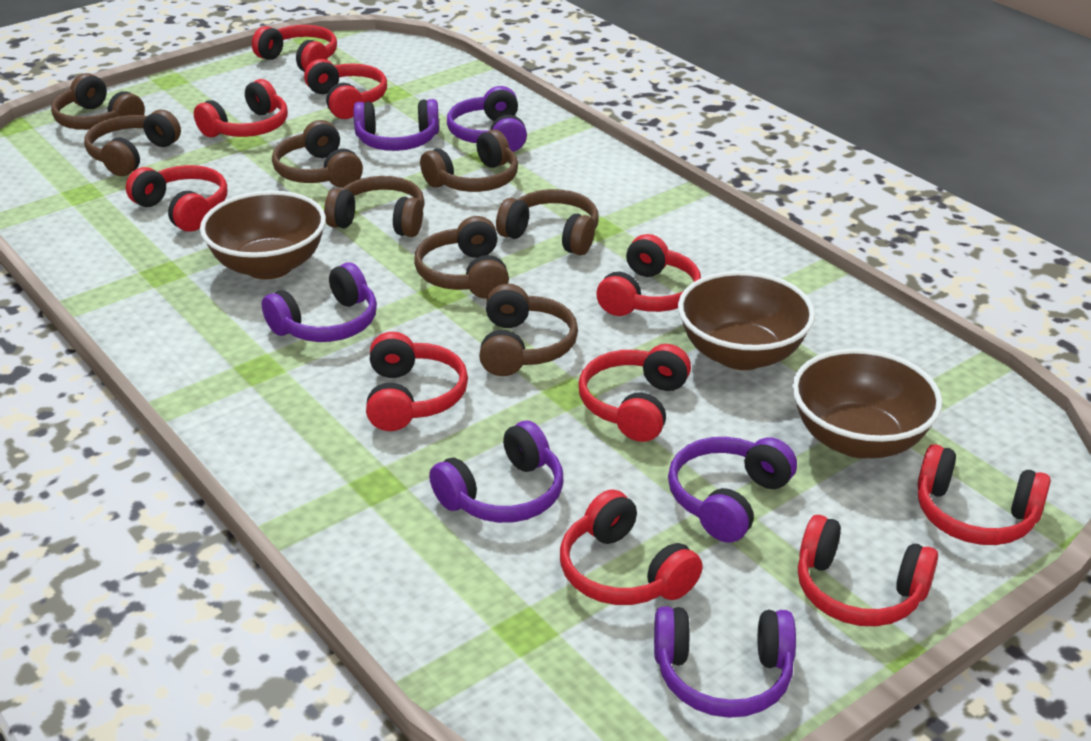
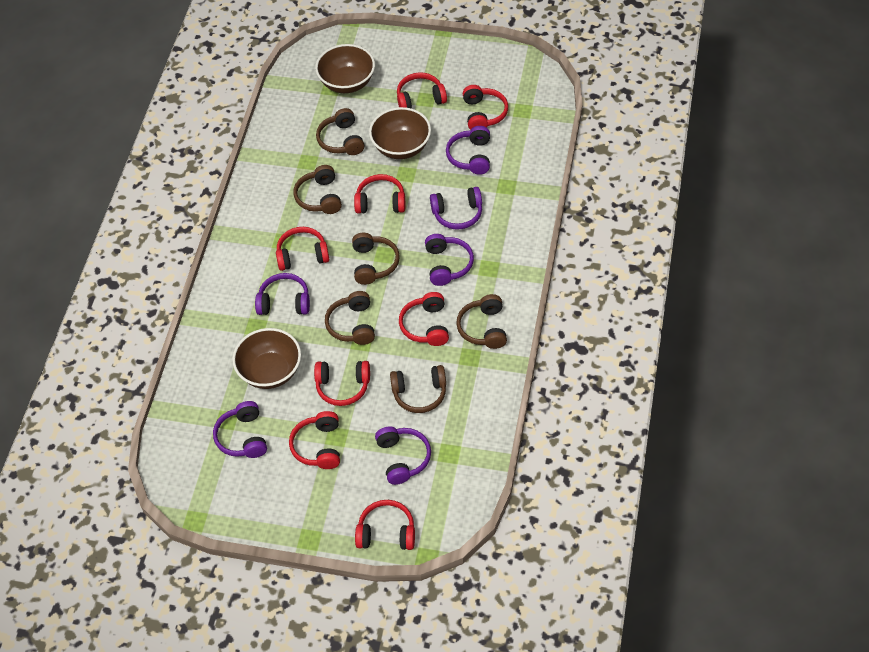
brown headphones: 8 -> 6
red headphones: 10 -> 8

